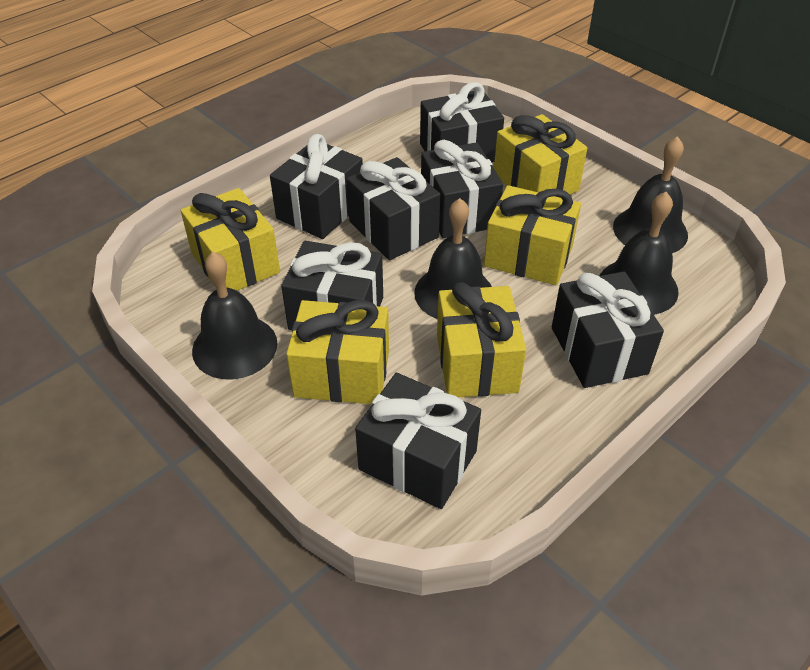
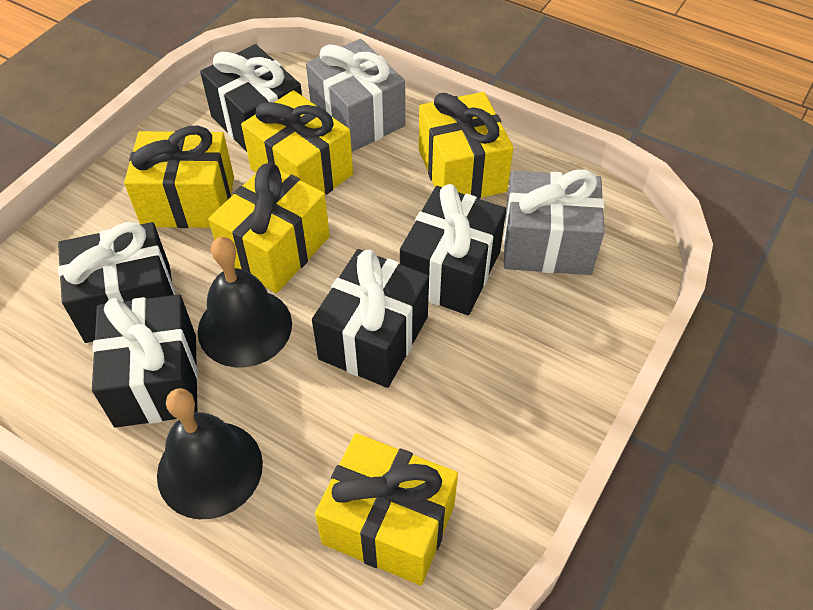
black bell: 4 -> 2
black gift: 7 -> 5
grey gift: 0 -> 2

